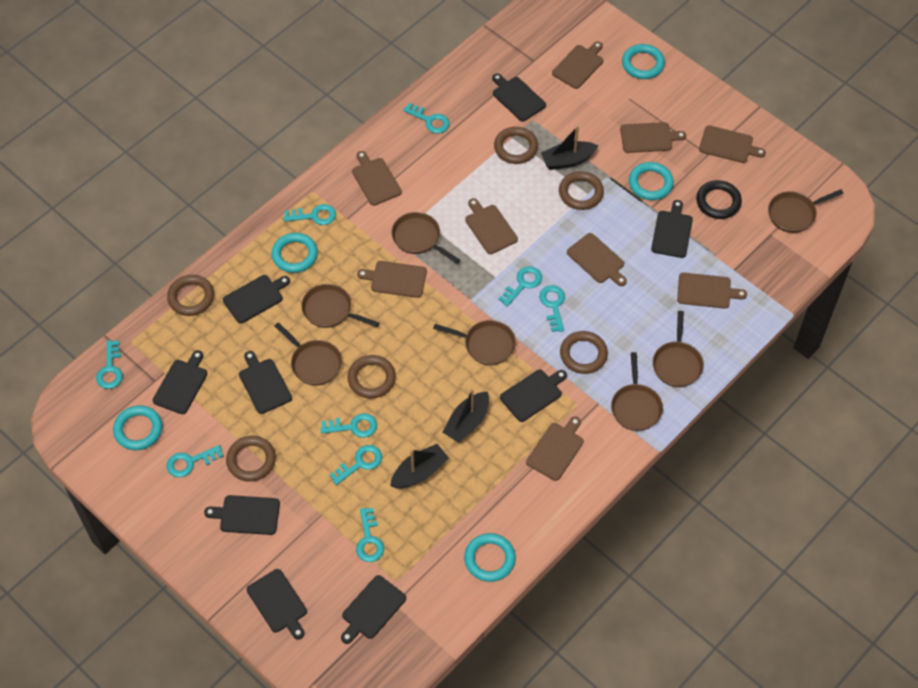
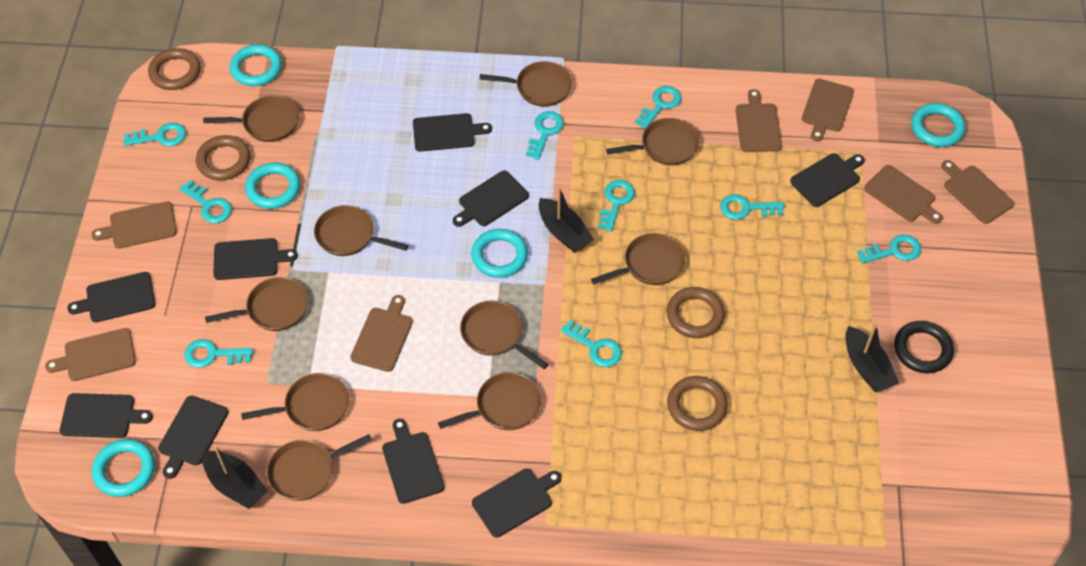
brown cutting board: 9 -> 7
brown pan: 7 -> 10
brown ring: 6 -> 4

